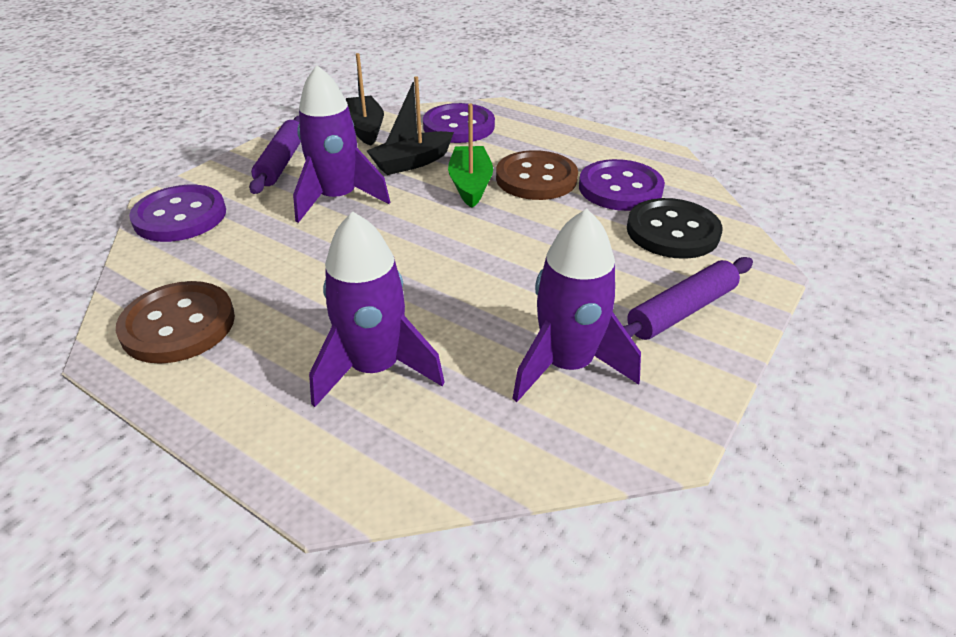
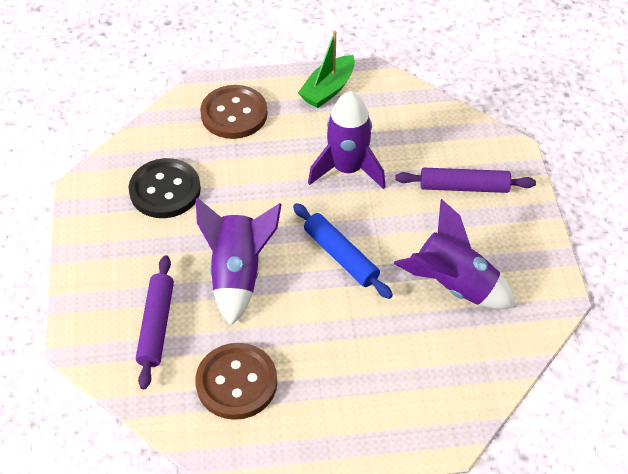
black boat: 2 -> 0
blue rolling pin: 0 -> 1
purple button: 3 -> 0

